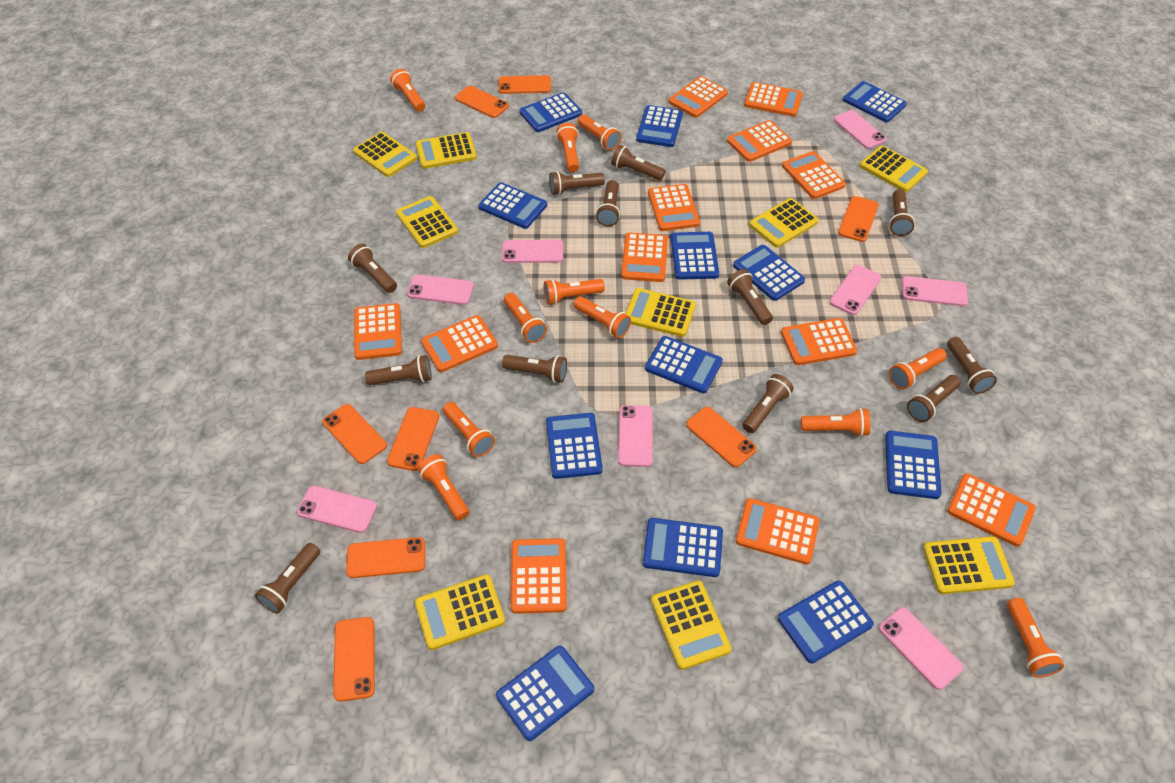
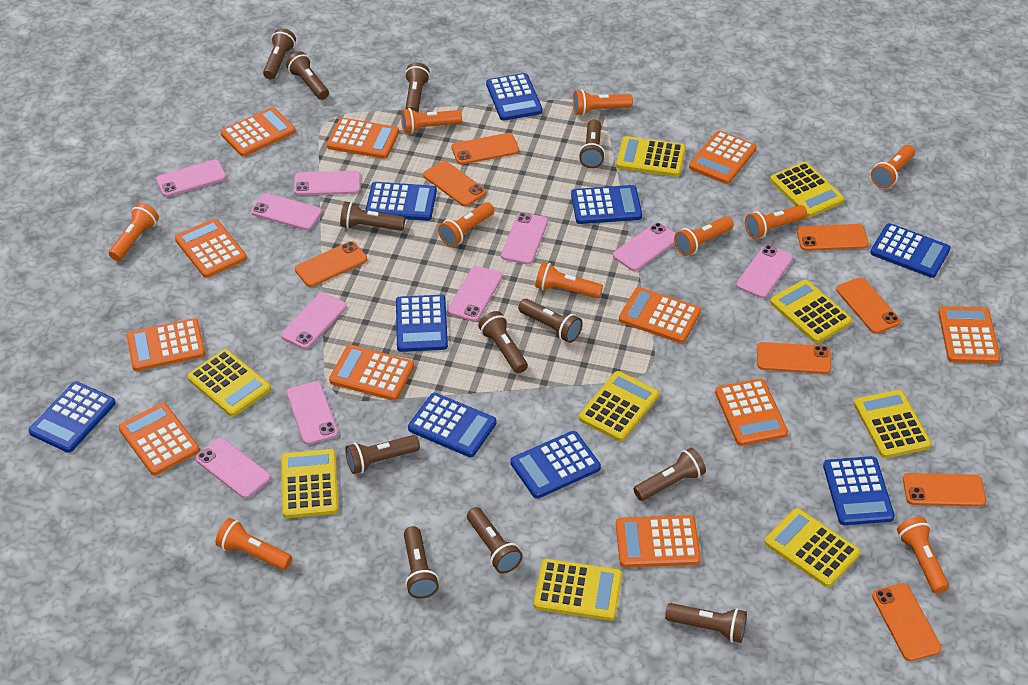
blue calculator: 12 -> 9
orange calculator: 12 -> 11
orange flashlight: 11 -> 10
pink phone: 8 -> 10

